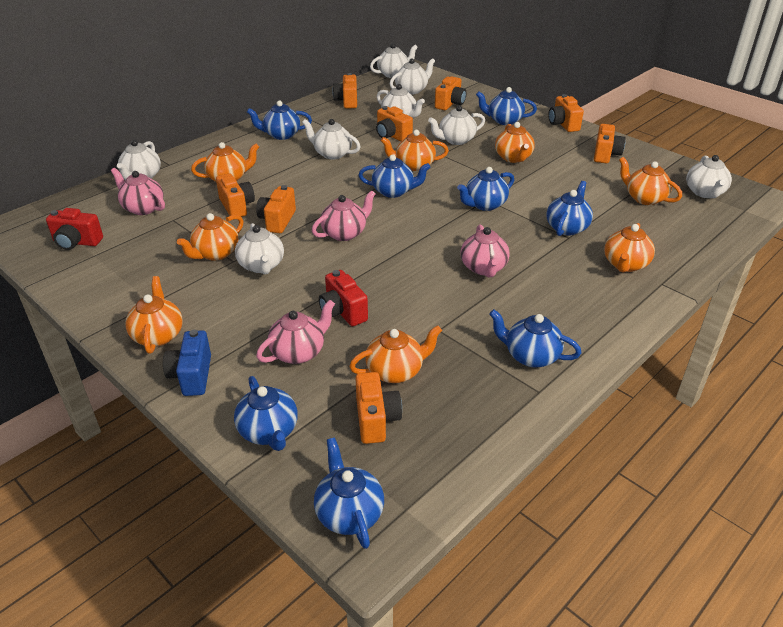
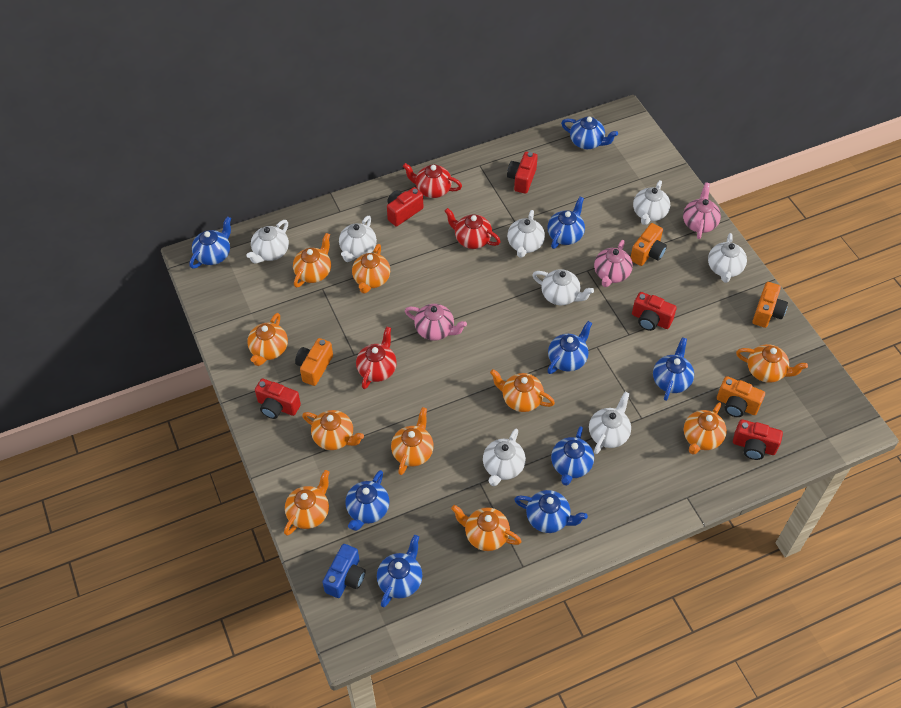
blue teapot: 8 -> 9
orange camera: 8 -> 4
orange teapot: 8 -> 10
pink teapot: 4 -> 3
red camera: 2 -> 5
red teapot: 0 -> 3

